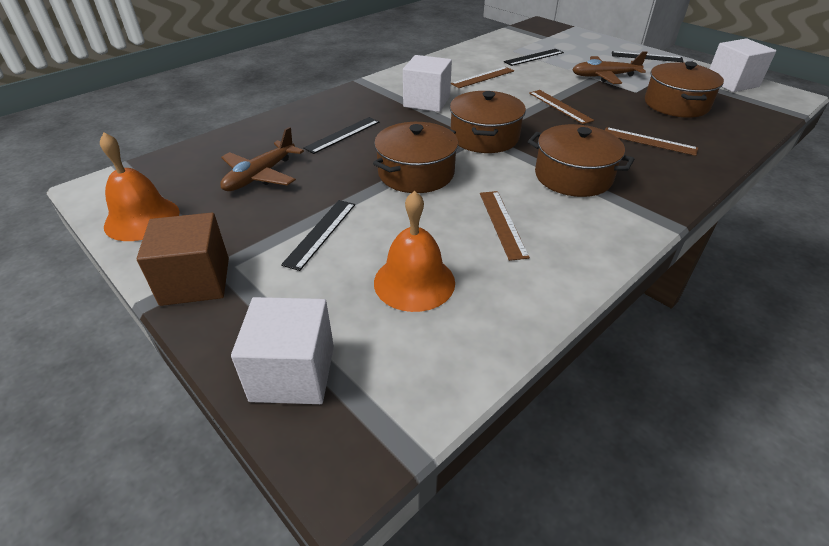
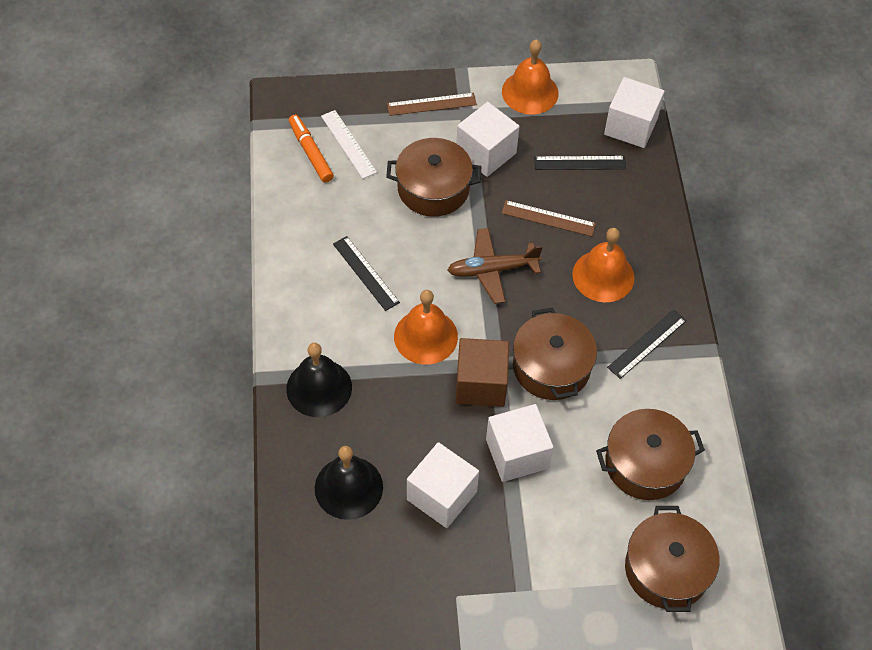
black bell: 0 -> 2
black ruler: 4 -> 3
brown plane: 2 -> 1
brown ruler: 4 -> 2
orange bell: 2 -> 3
orange marker: 0 -> 1
white cube: 3 -> 4
white ruler: 0 -> 1

